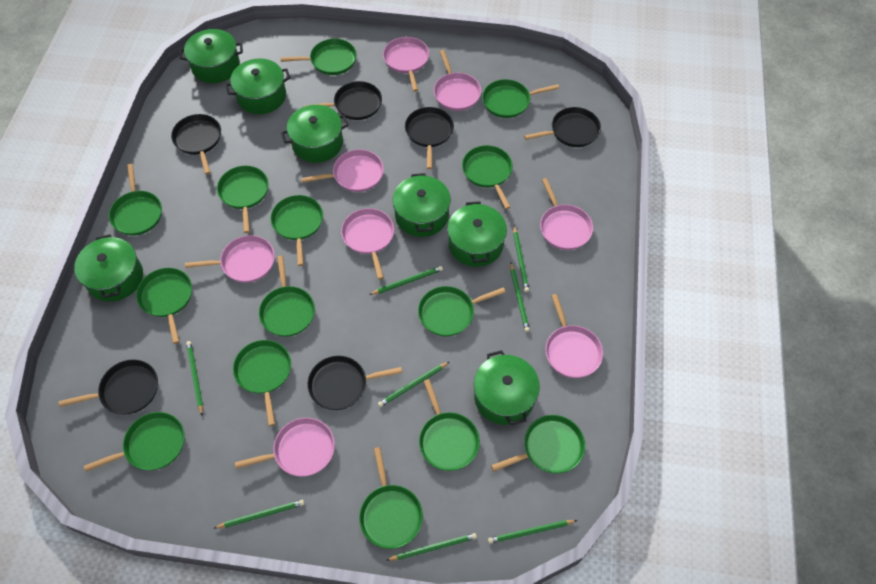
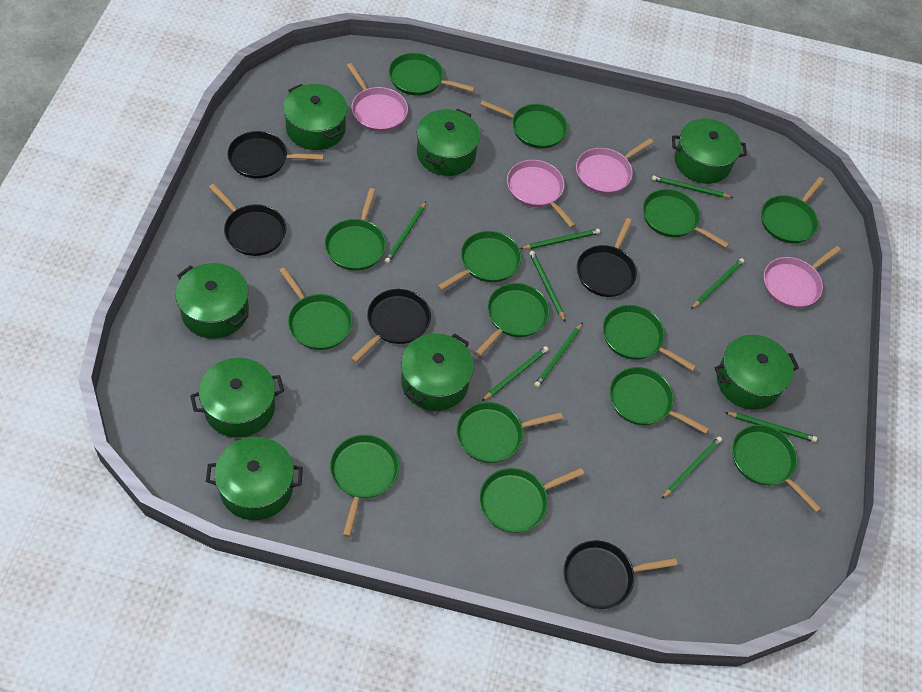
black pan: 6 -> 5
green pencil: 8 -> 9
green pot: 7 -> 8
pink pan: 8 -> 4

